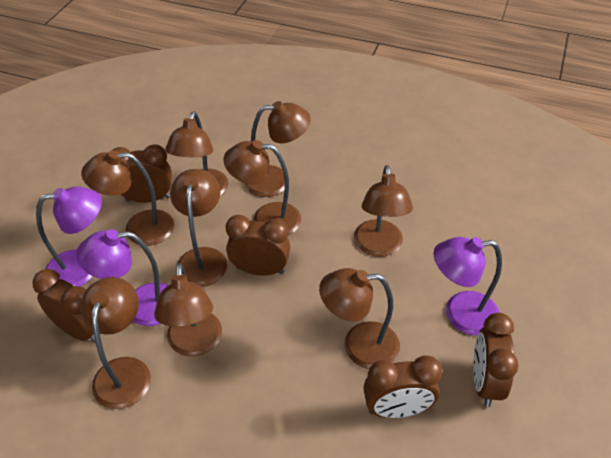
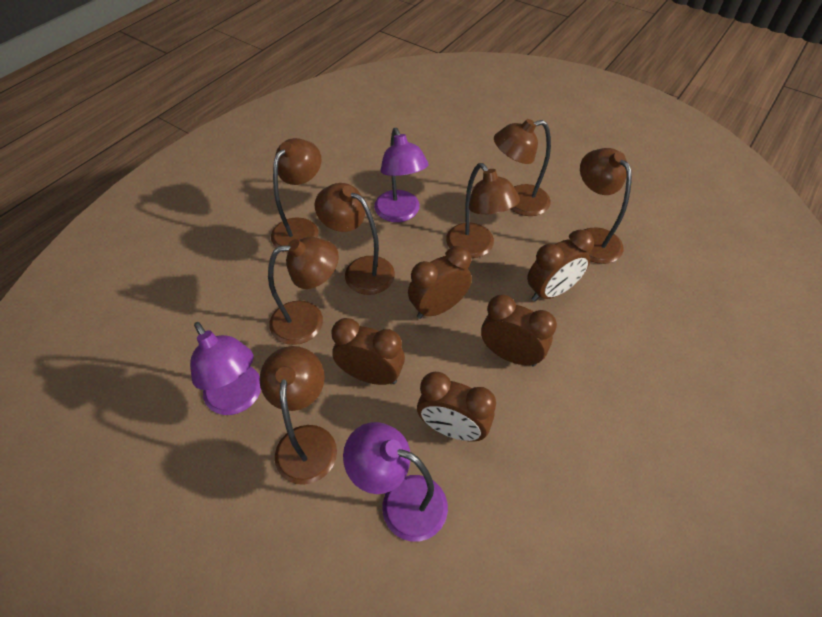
brown lamp: 9 -> 7

